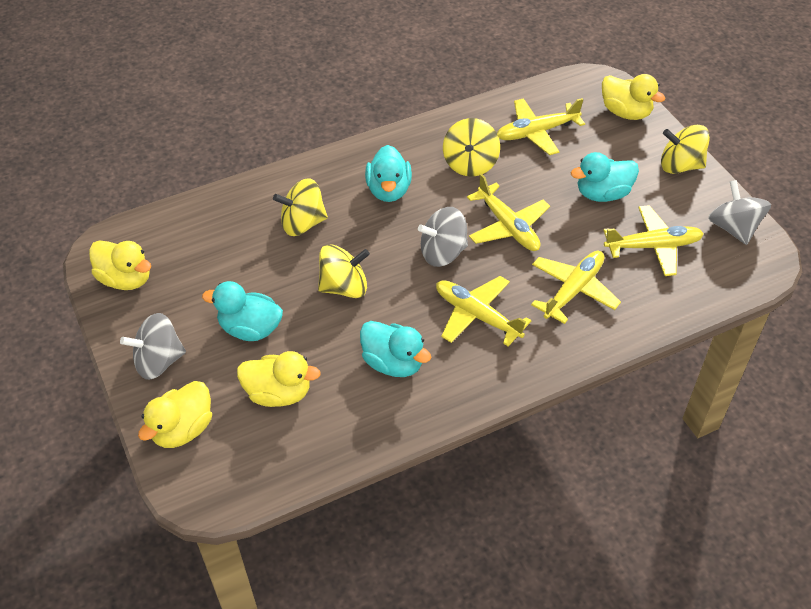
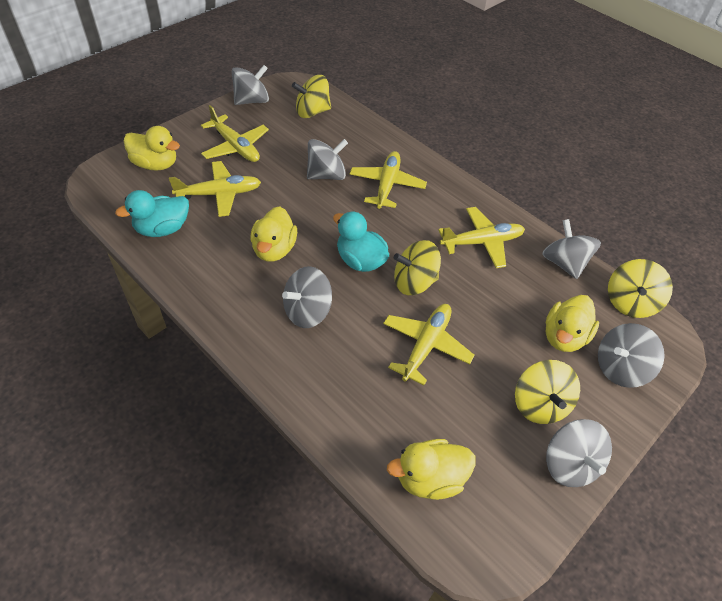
grey spinning top: 3 -> 6
turquoise duck: 4 -> 2

